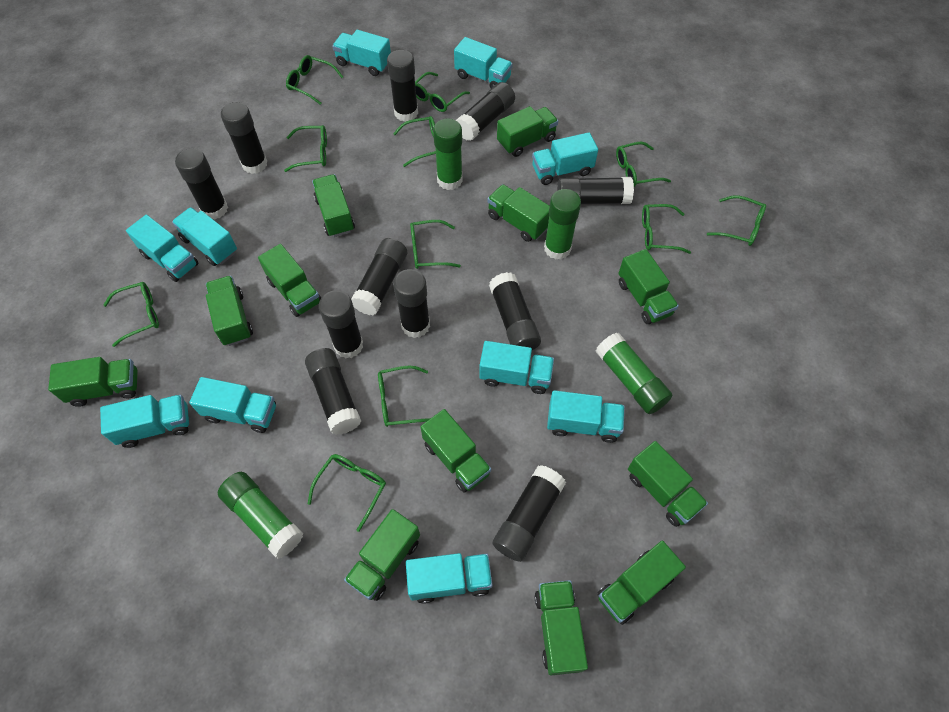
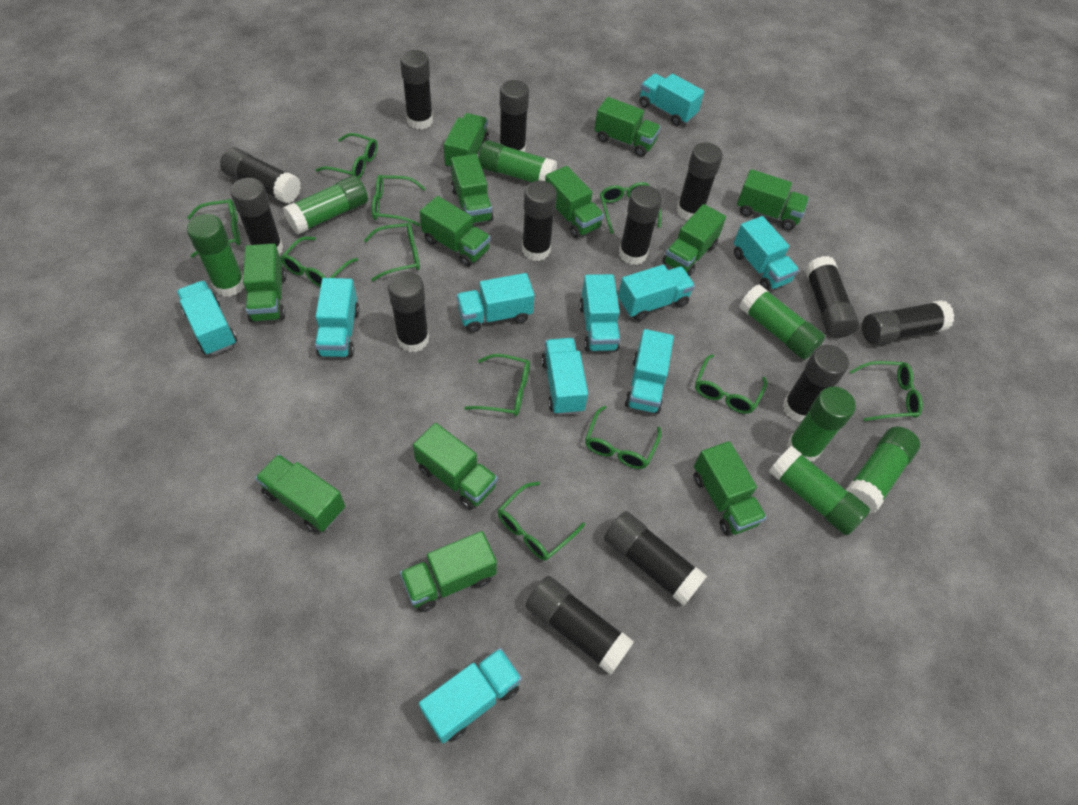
black glue stick: 11 -> 13
green glue stick: 4 -> 7

